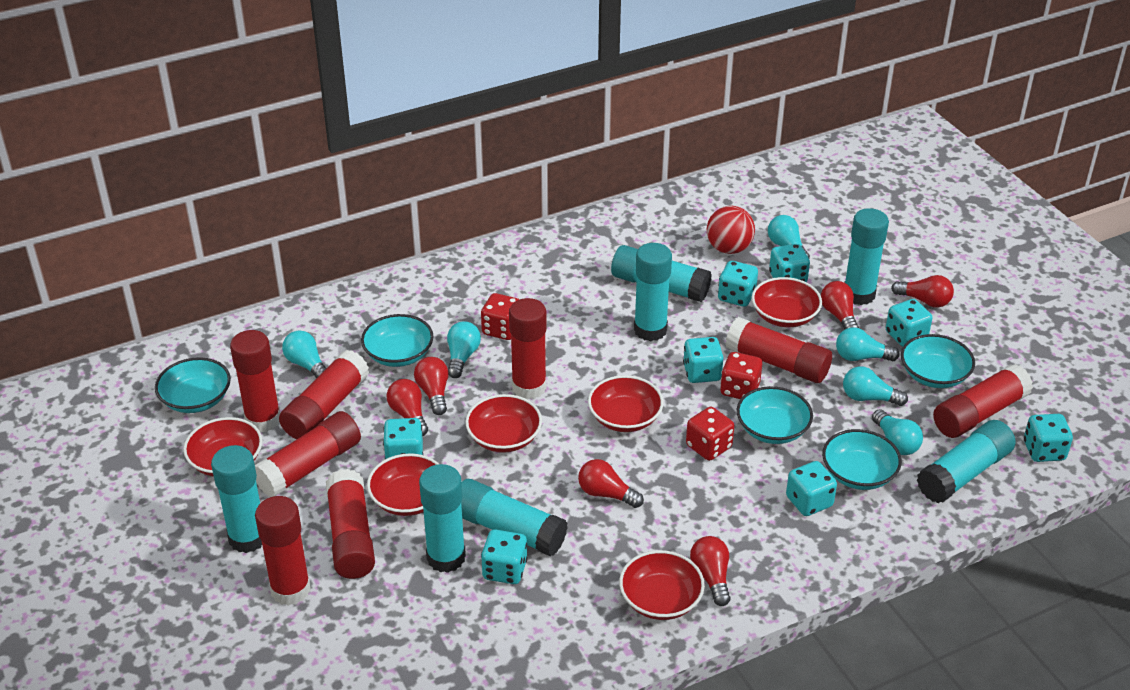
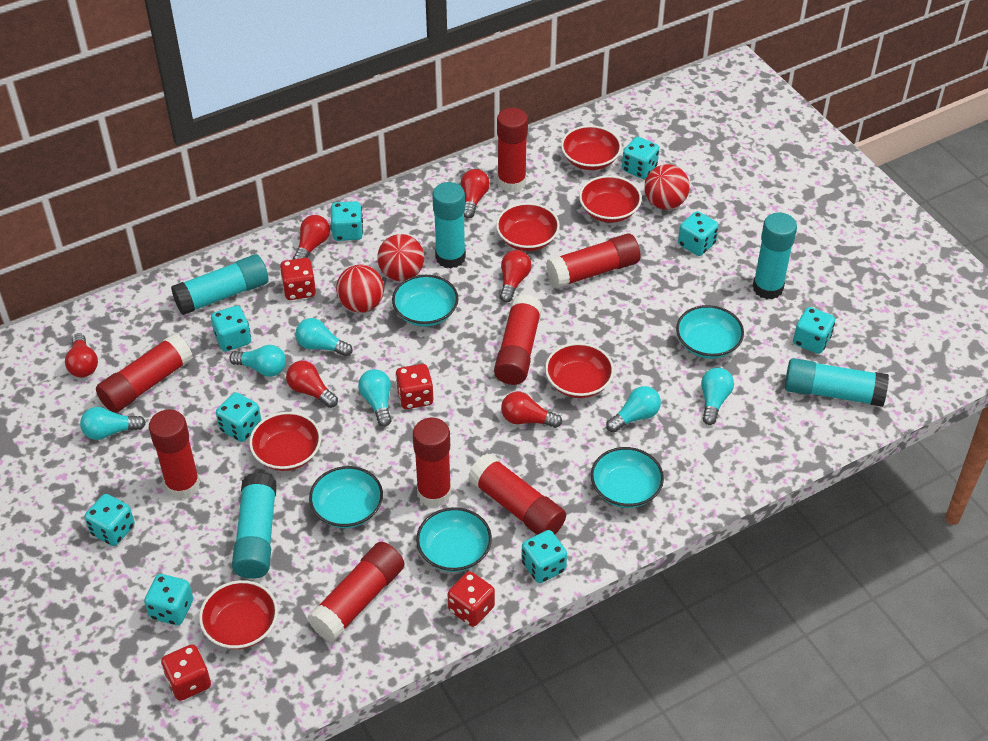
red ball: 1 -> 3
red dice: 3 -> 4
turquoise dice: 8 -> 9
turquoise glue stick: 7 -> 5

